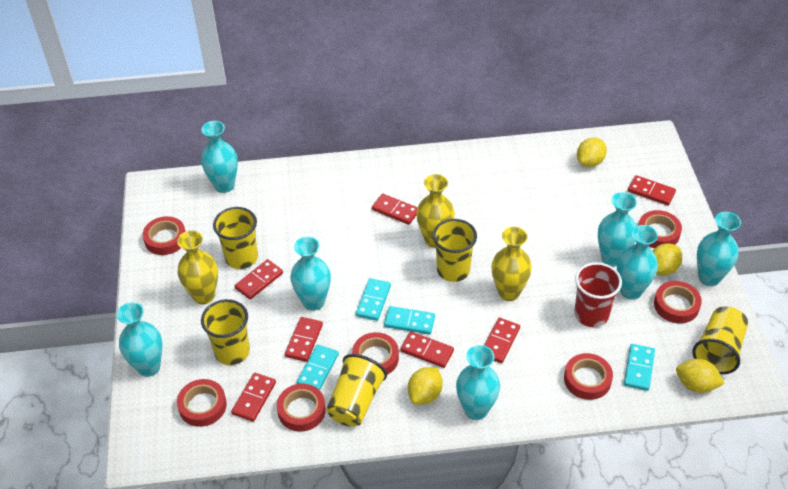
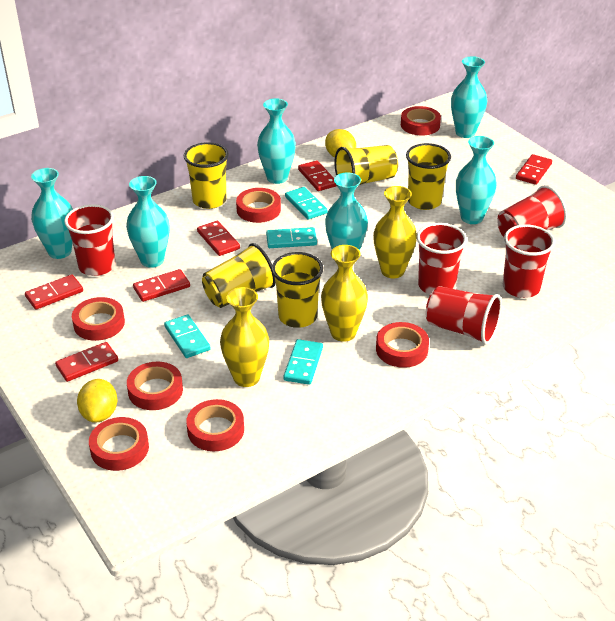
red cup: 1 -> 5
red domino: 7 -> 6
turquoise vase: 7 -> 6
yellow lemon: 4 -> 2

